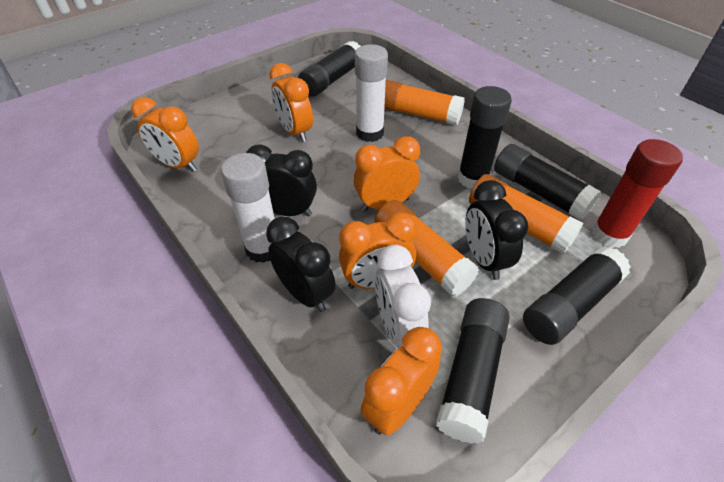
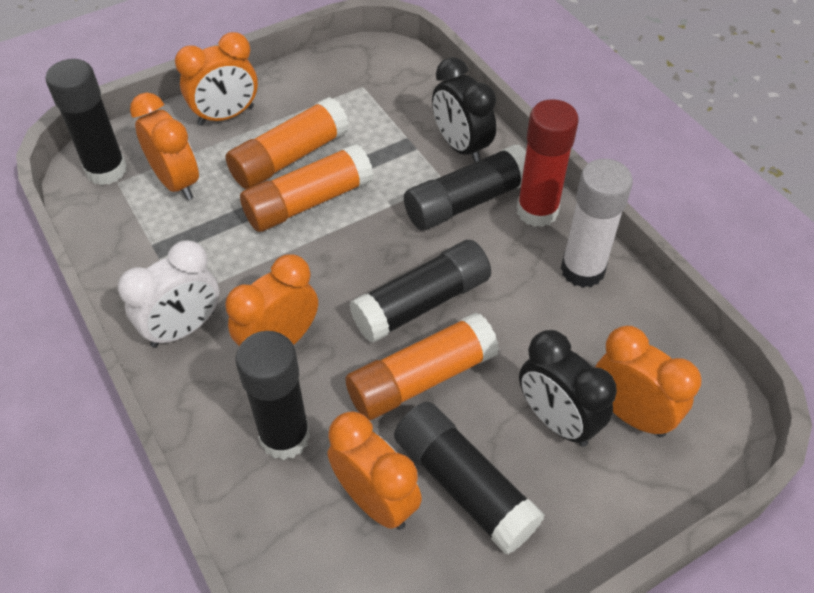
black clock: 3 -> 2
white glue stick: 2 -> 1

